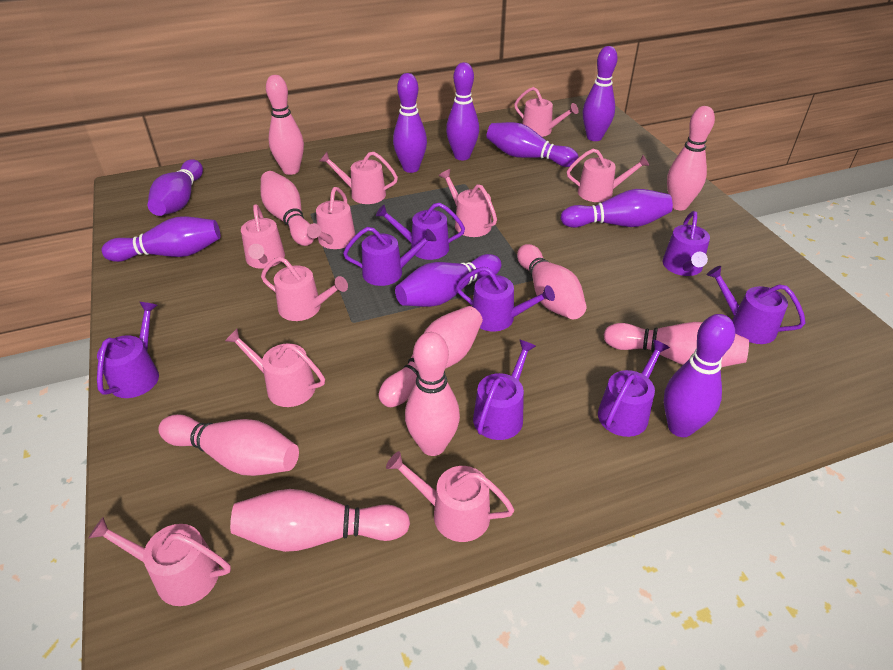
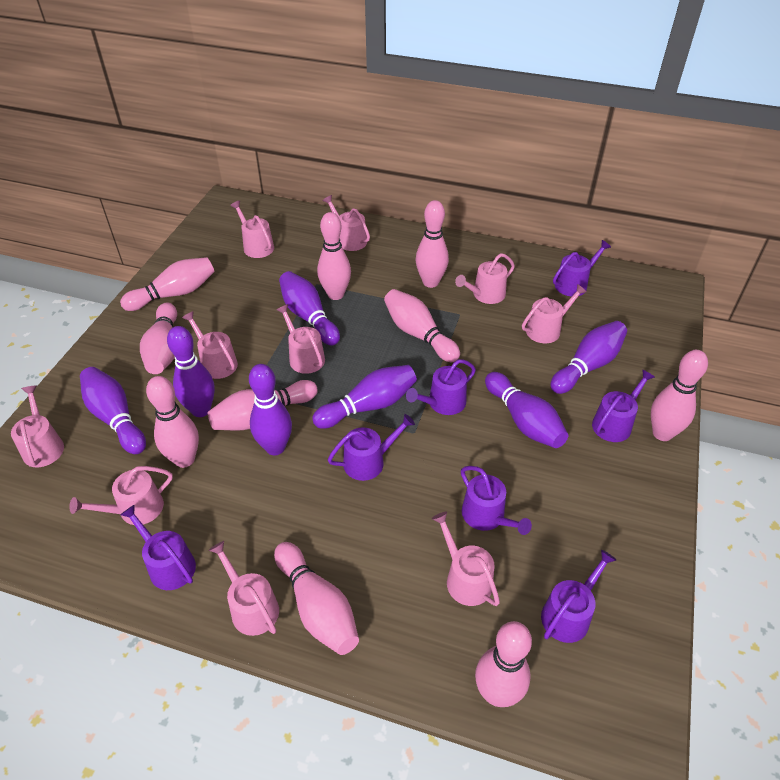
pink bowling pin: 9 -> 10
purple bowling pin: 9 -> 7
purple watering can: 8 -> 7

